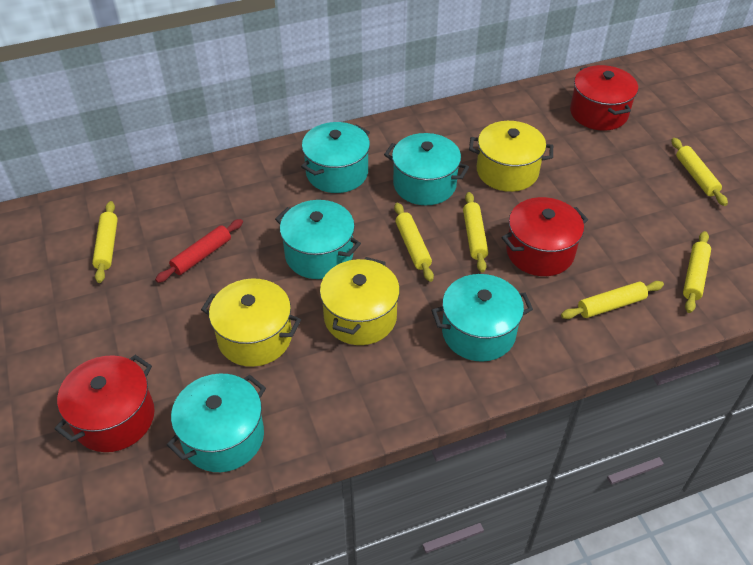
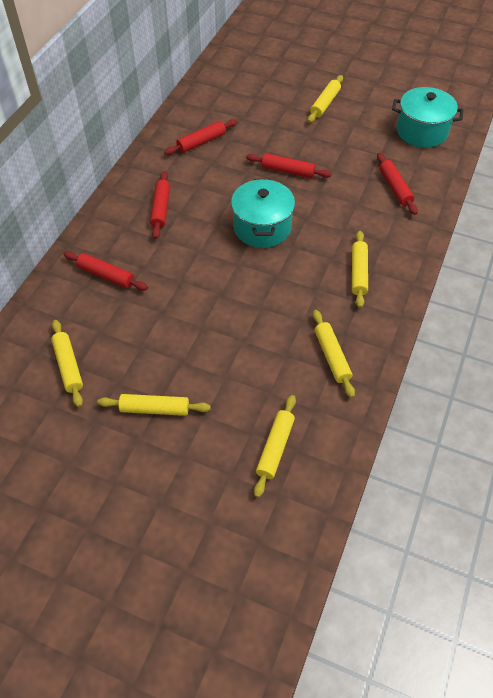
red pot: 3 -> 0
red rolling pin: 1 -> 5
turquoise pot: 5 -> 2
yellow pot: 3 -> 0

